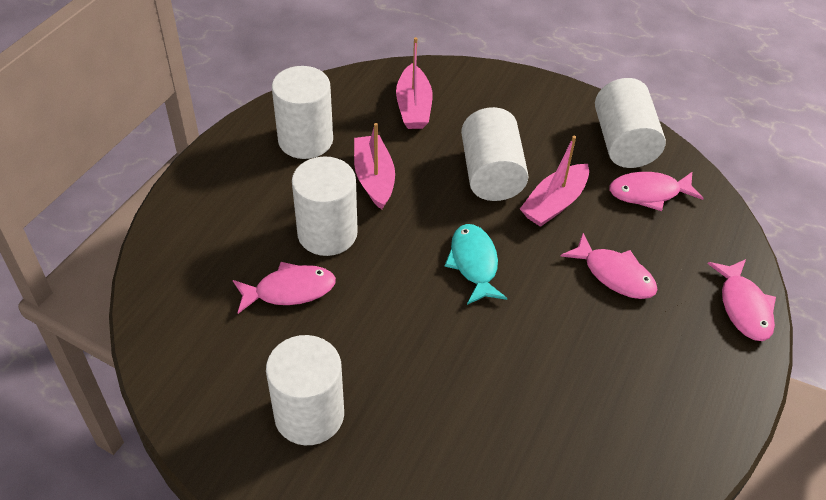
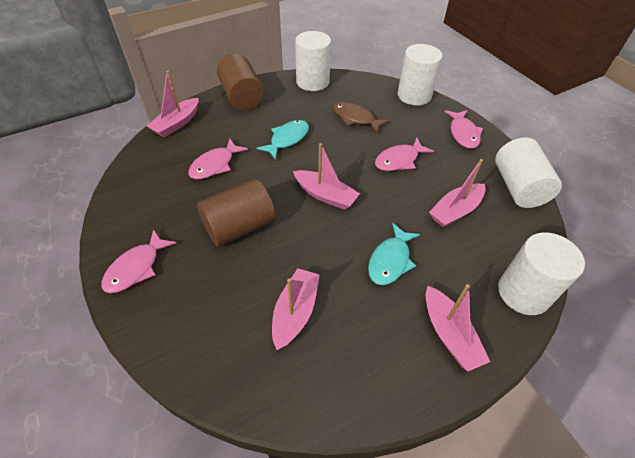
brown cylinder: 0 -> 2
brown fish: 0 -> 1
pink boat: 3 -> 5
turquoise fish: 1 -> 2
white cylinder: 5 -> 4

